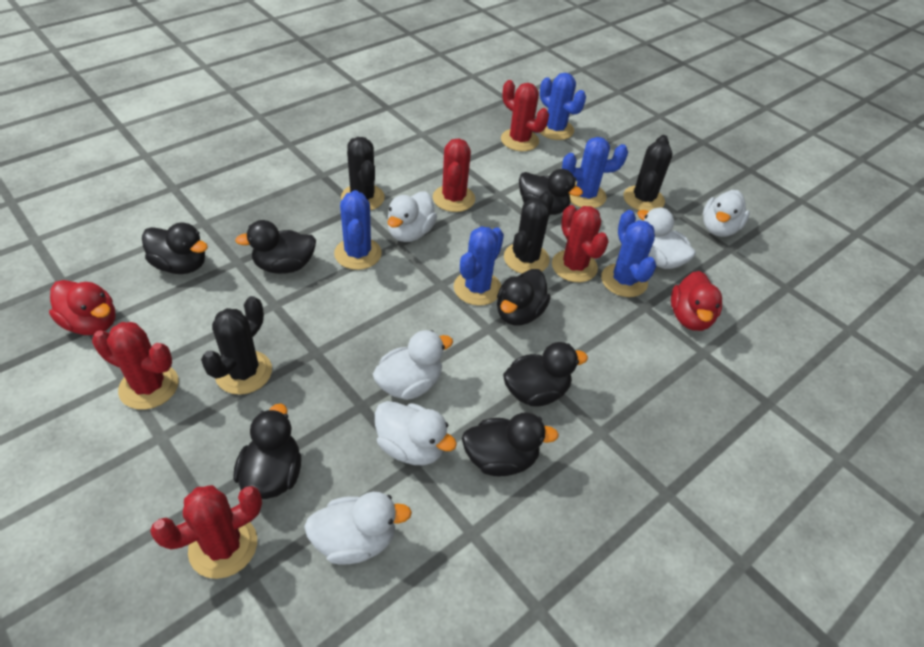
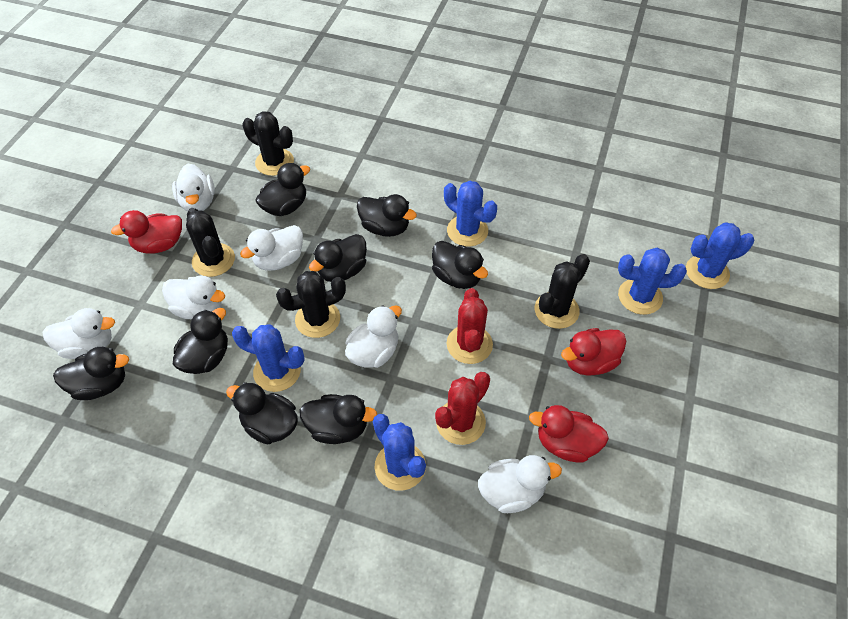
black duck: 7 -> 8
red cactus: 5 -> 2
red duck: 2 -> 3

